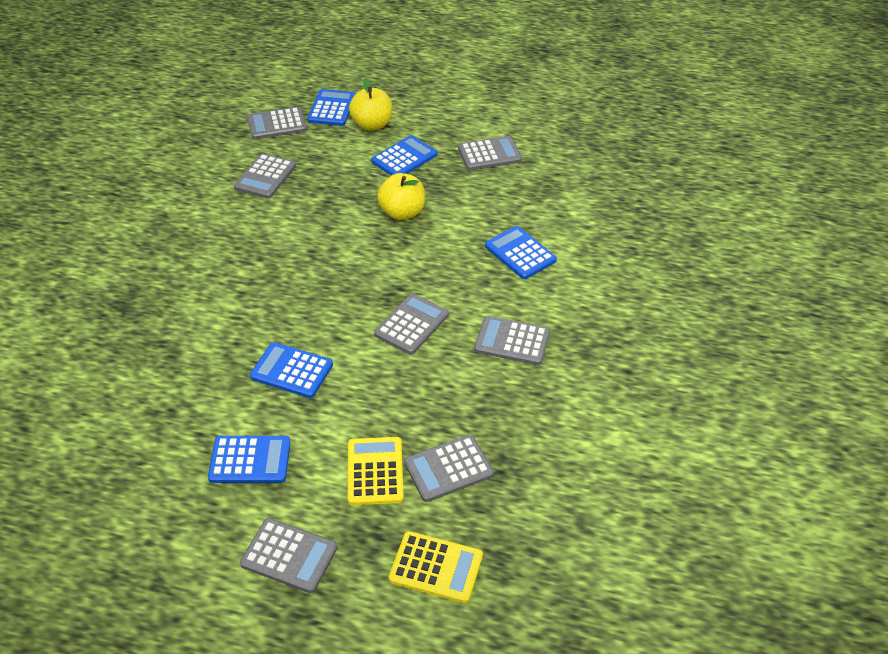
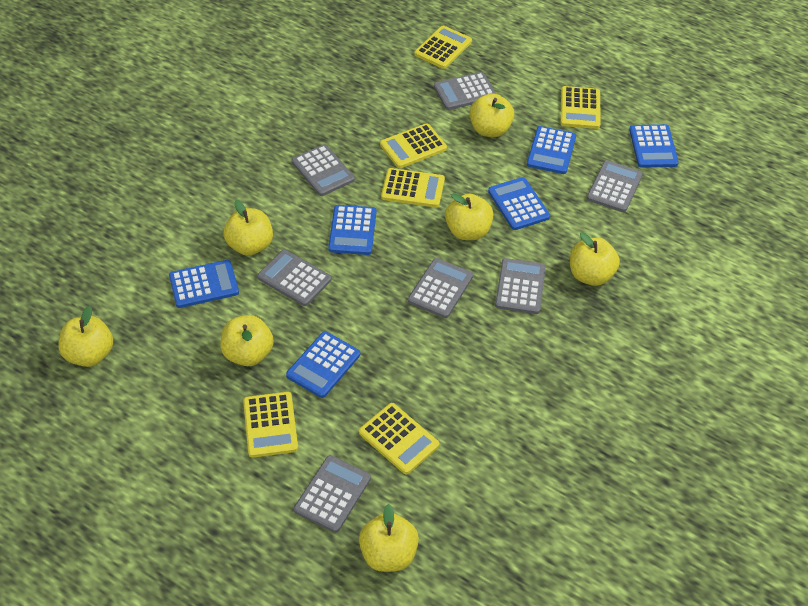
blue calculator: 5 -> 6
yellow apple: 2 -> 7
yellow calculator: 2 -> 6

